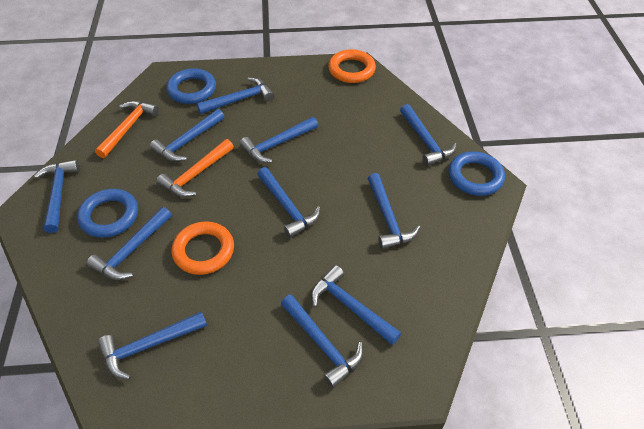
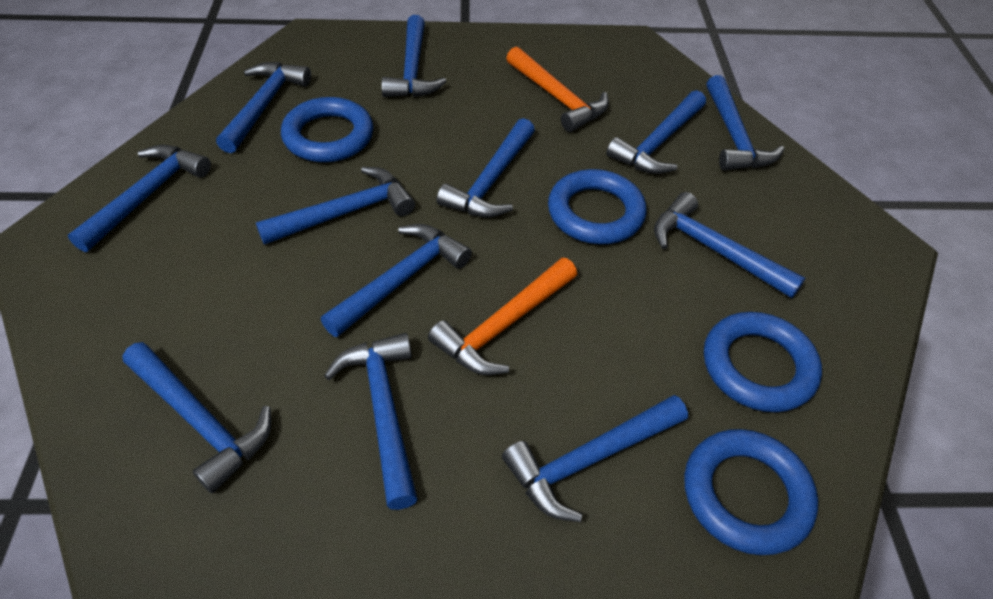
blue hammer: 11 -> 12
blue ring: 3 -> 4
orange ring: 2 -> 0

